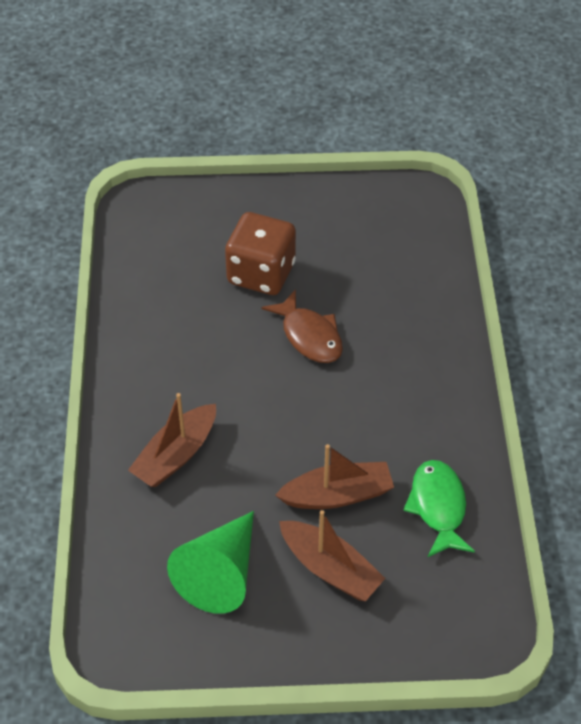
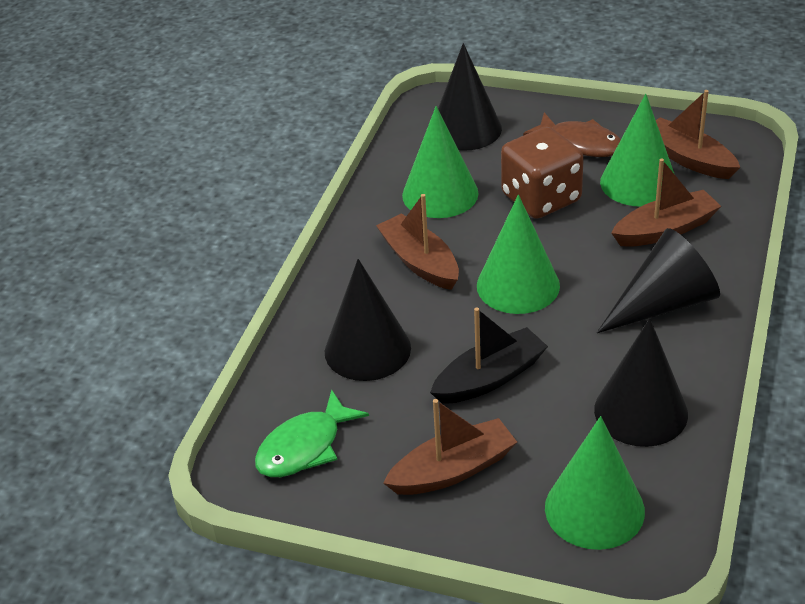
black boat: 0 -> 1
black cone: 0 -> 4
brown boat: 3 -> 4
green cone: 1 -> 4

